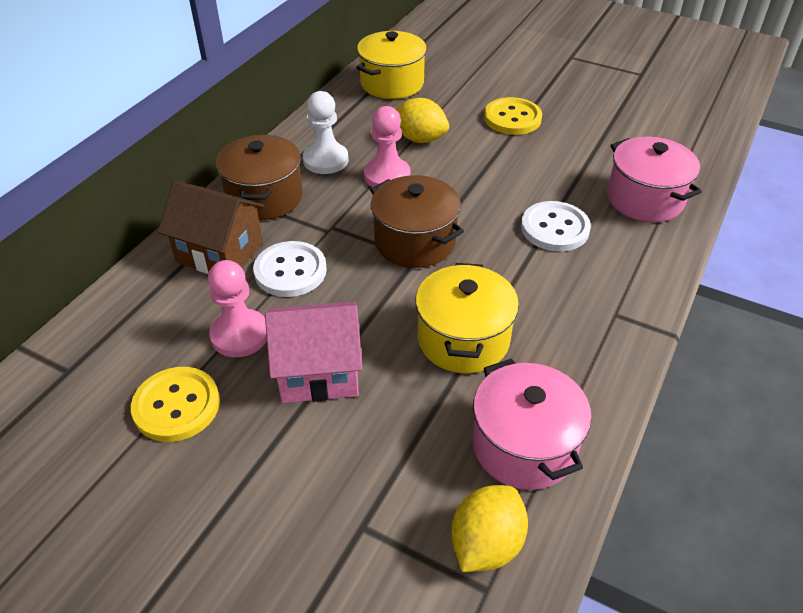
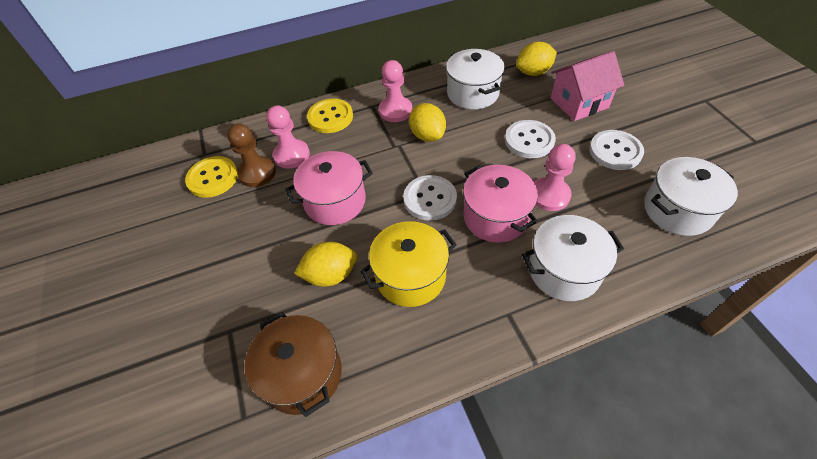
brown house: 1 -> 0
brown pawn: 0 -> 1
brown pot: 2 -> 1
pink pawn: 2 -> 3
white button: 2 -> 3
white pawn: 1 -> 0
white pot: 0 -> 3
yellow lemon: 2 -> 3
yellow pot: 2 -> 1

